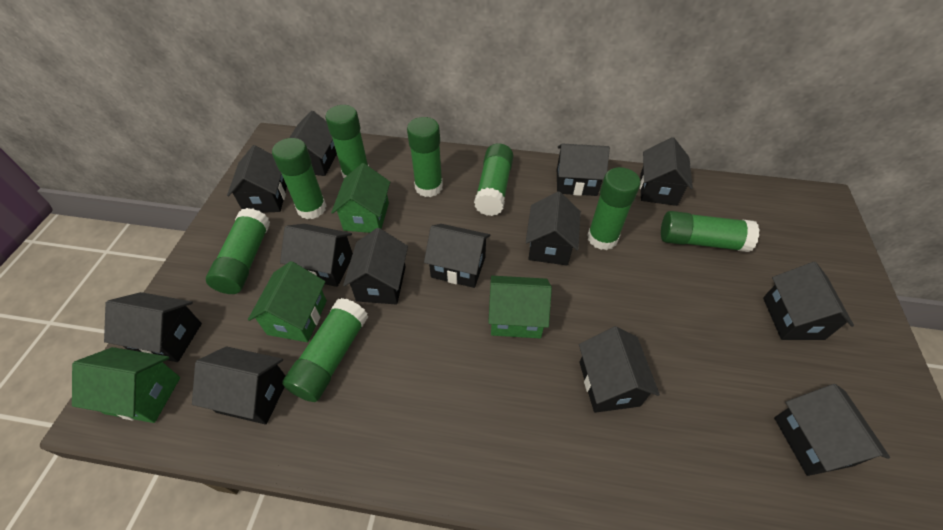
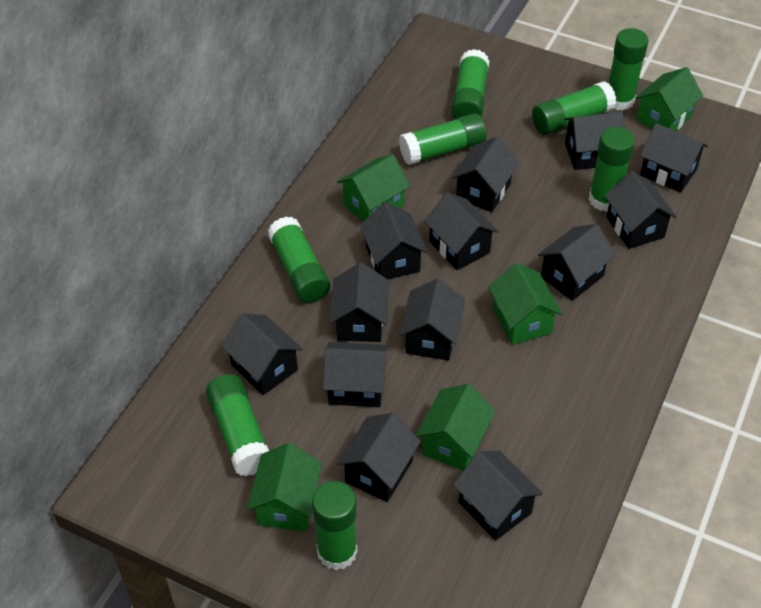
green house: 4 -> 5

